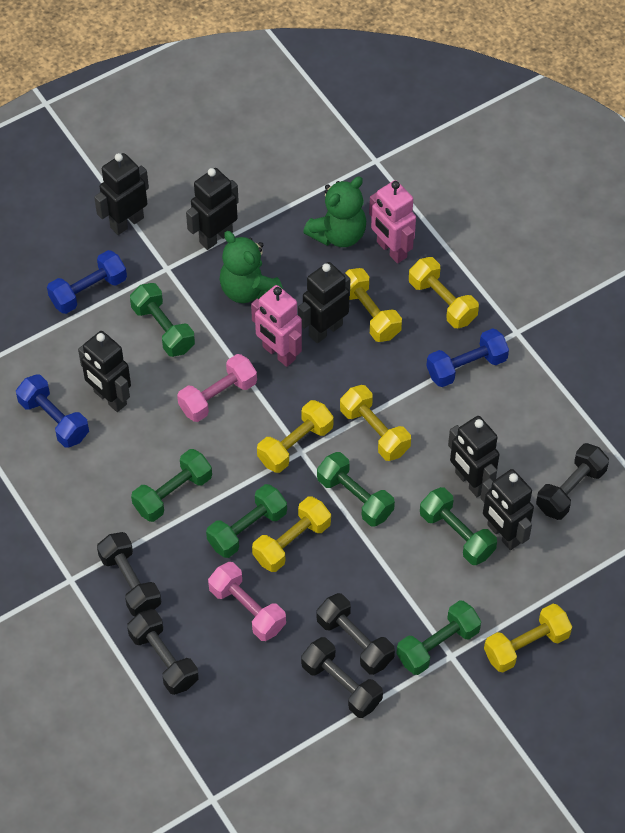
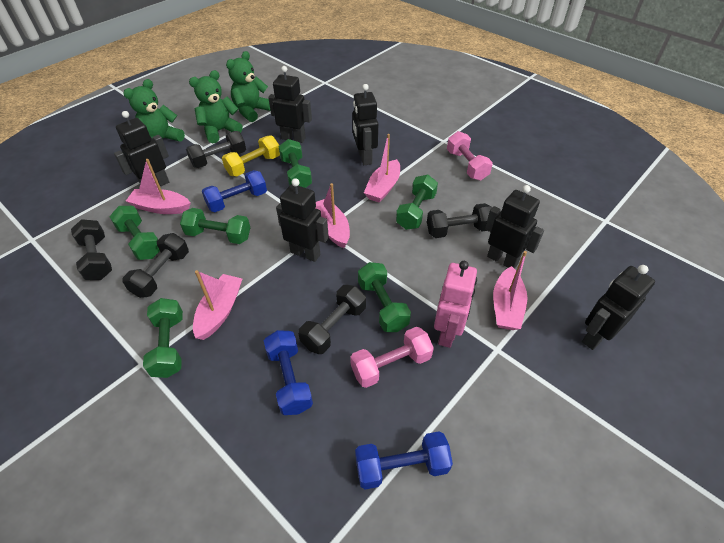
green teddy bear: 2 -> 3
pink boat: 0 -> 5
pink robot: 2 -> 1
yellow dumbbell: 6 -> 1

